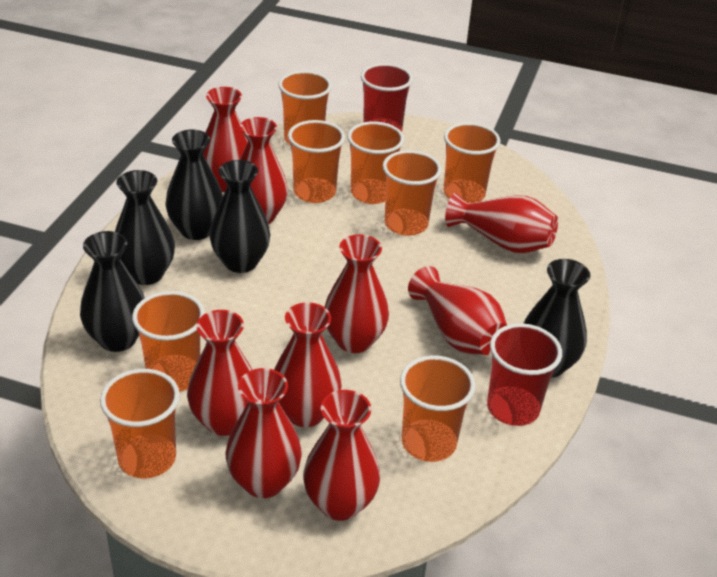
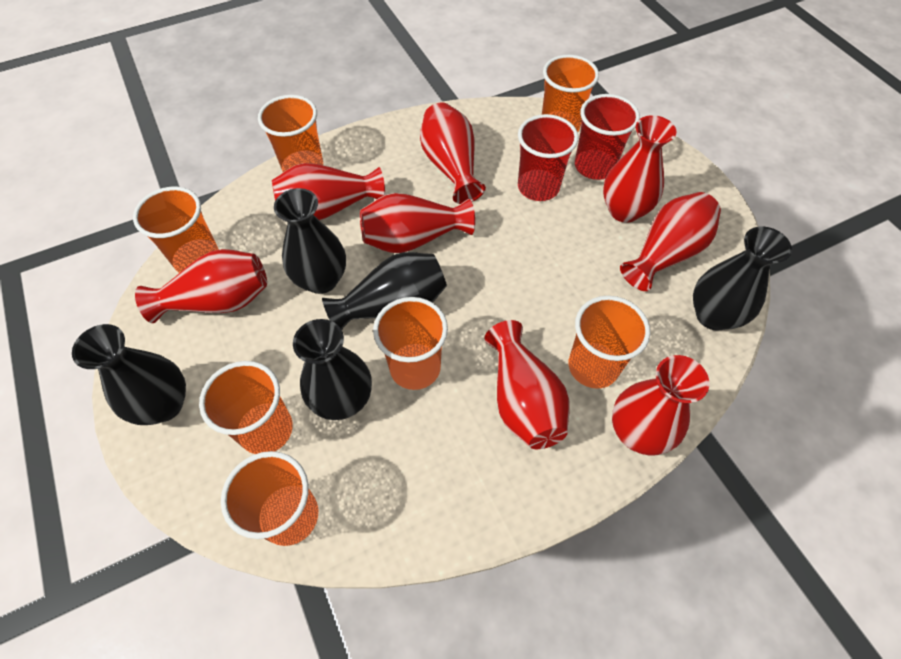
orange cup: 8 -> 7
red vase: 9 -> 8

